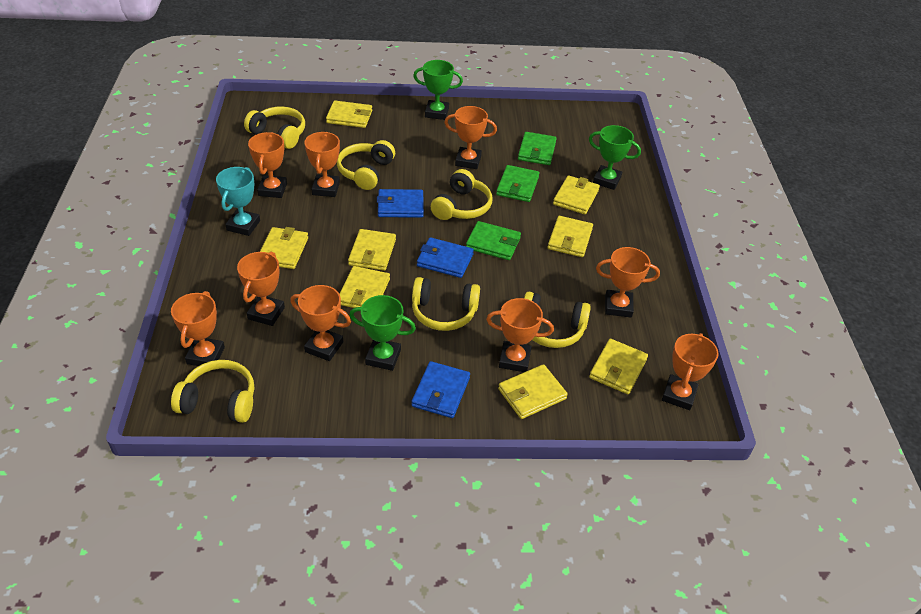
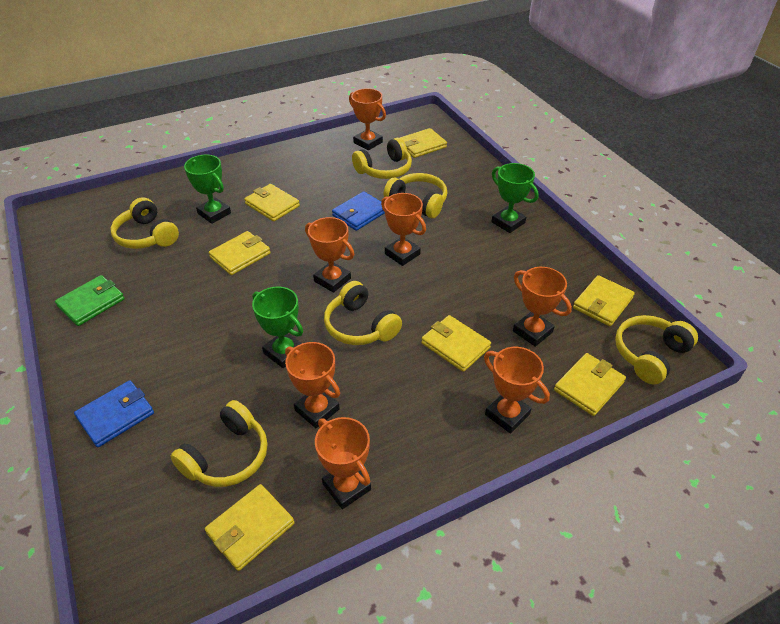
blue wallet: 3 -> 2
green wallet: 3 -> 1
orange trophy: 9 -> 7
turquoise trophy: 1 -> 0
yellow wallet: 8 -> 7

